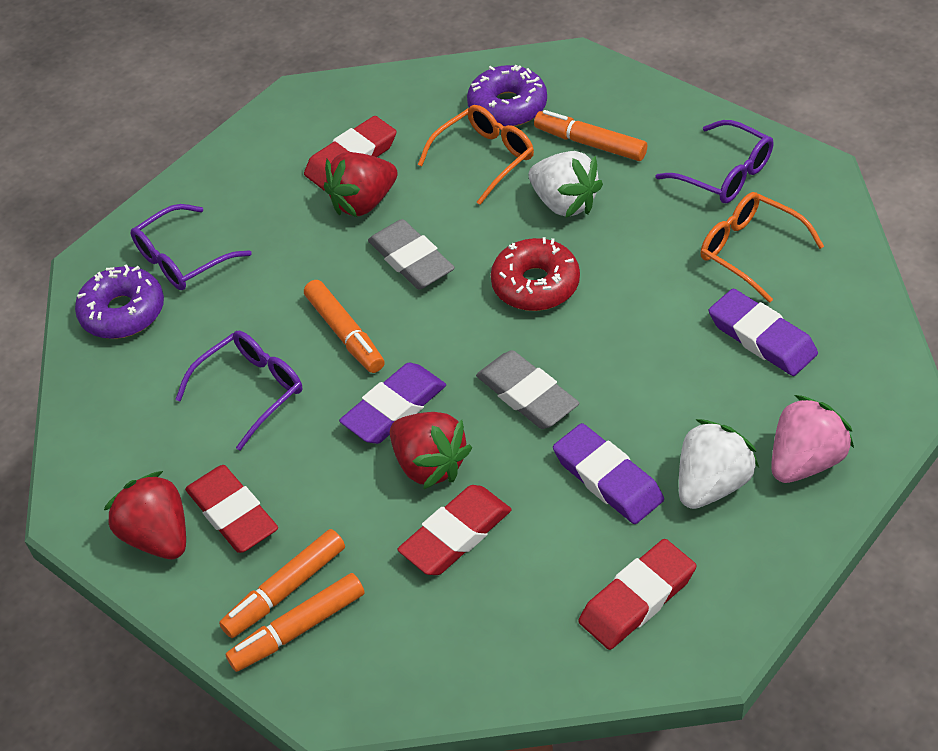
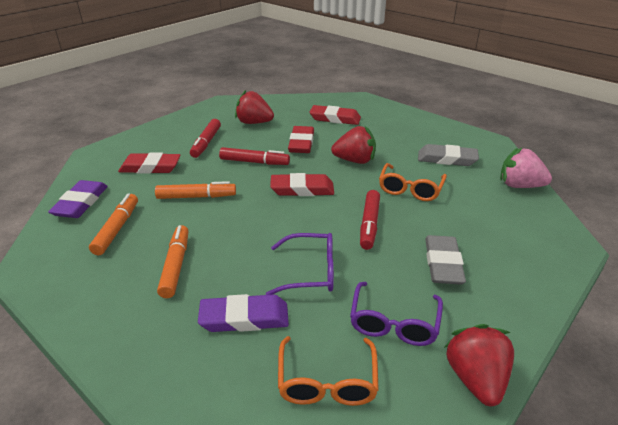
orange marker: 4 -> 3
purple donut: 2 -> 0
purple eraser: 3 -> 2
purple glasses: 3 -> 2
red donut: 1 -> 0
red marker: 0 -> 3
white strawberry: 2 -> 0

